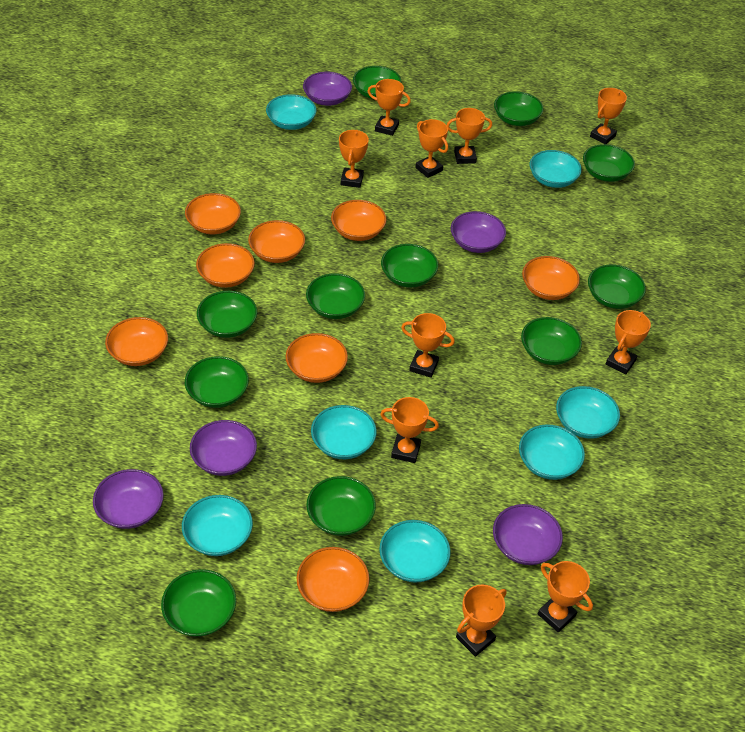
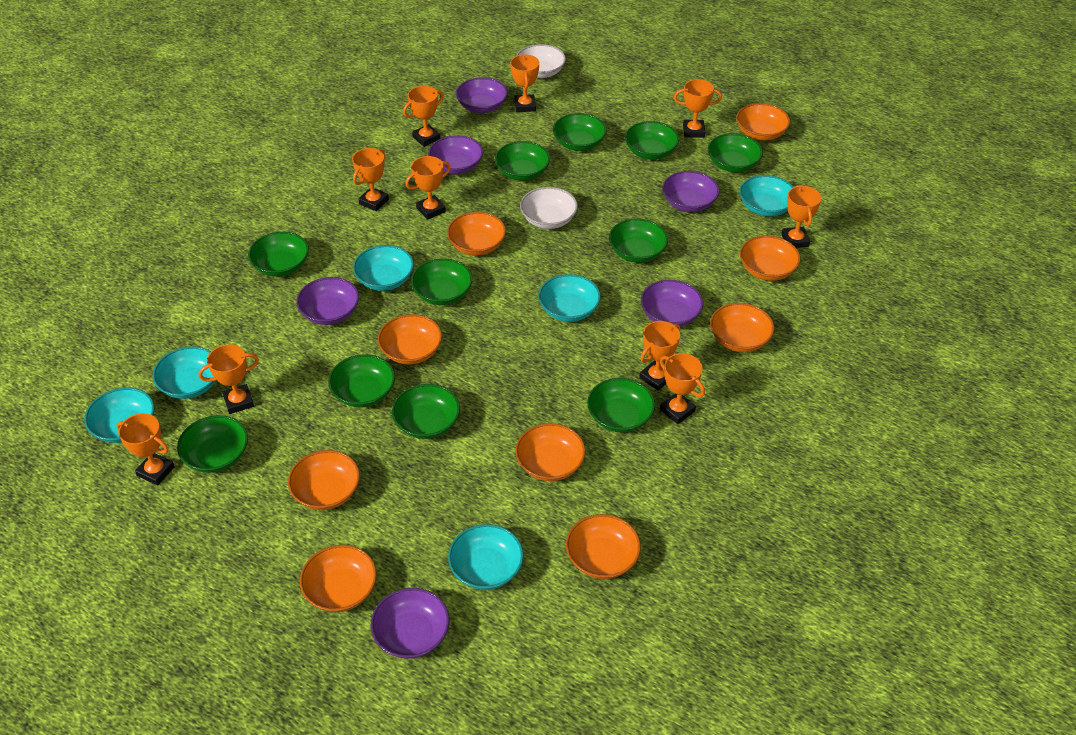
orange bowl: 8 -> 9
purple bowl: 5 -> 6
turquoise bowl: 7 -> 6
white bowl: 0 -> 2

